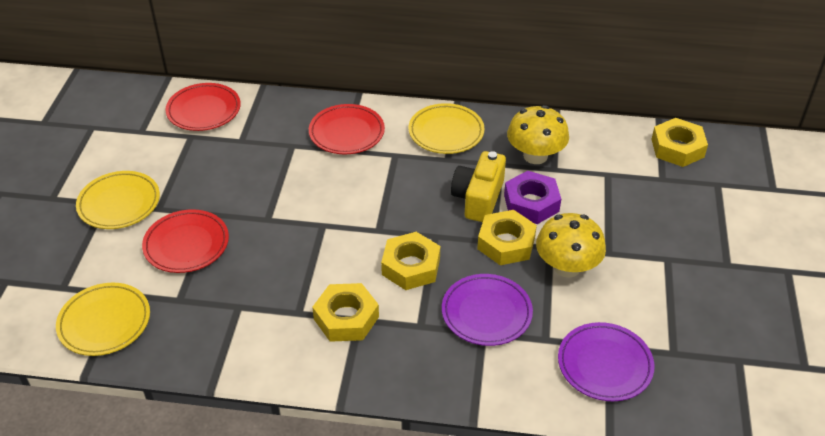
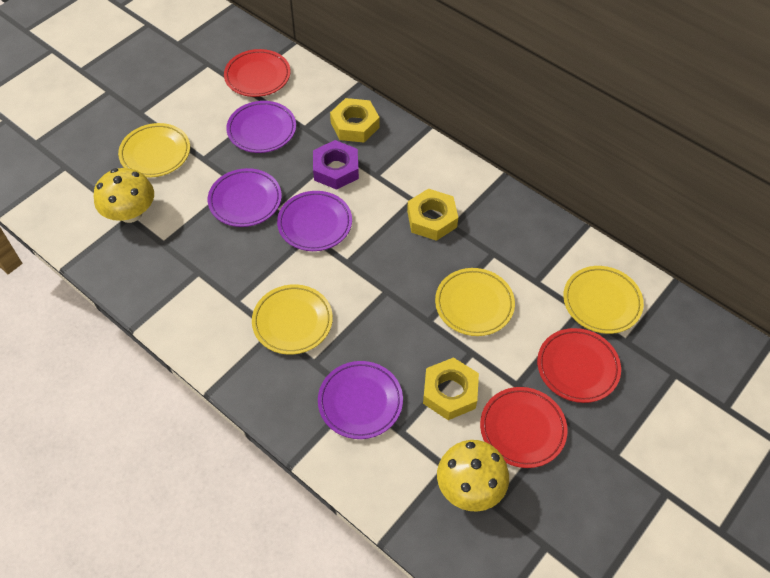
purple plate: 2 -> 4
yellow camera: 1 -> 0
yellow nut: 4 -> 3
yellow plate: 3 -> 4

